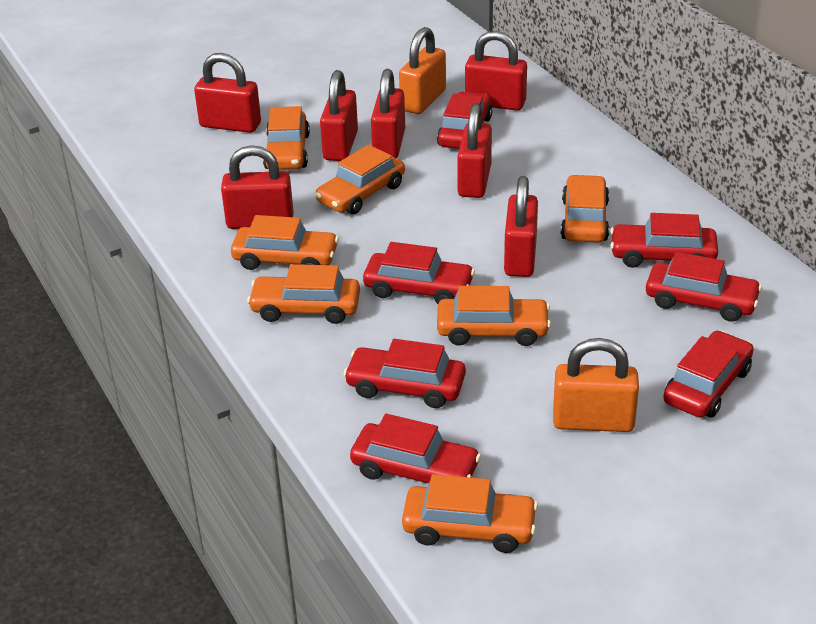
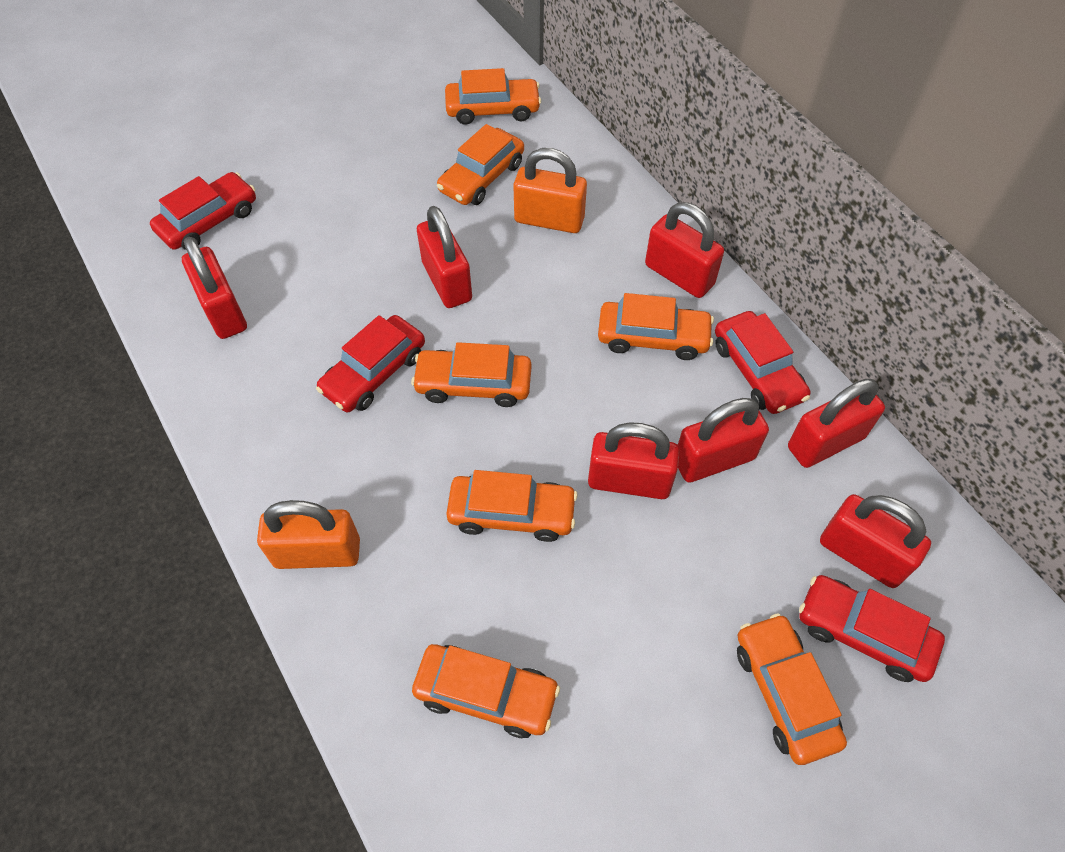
red car: 7 -> 4

